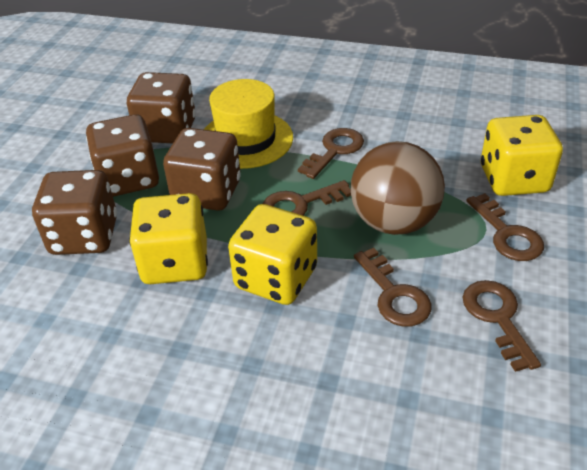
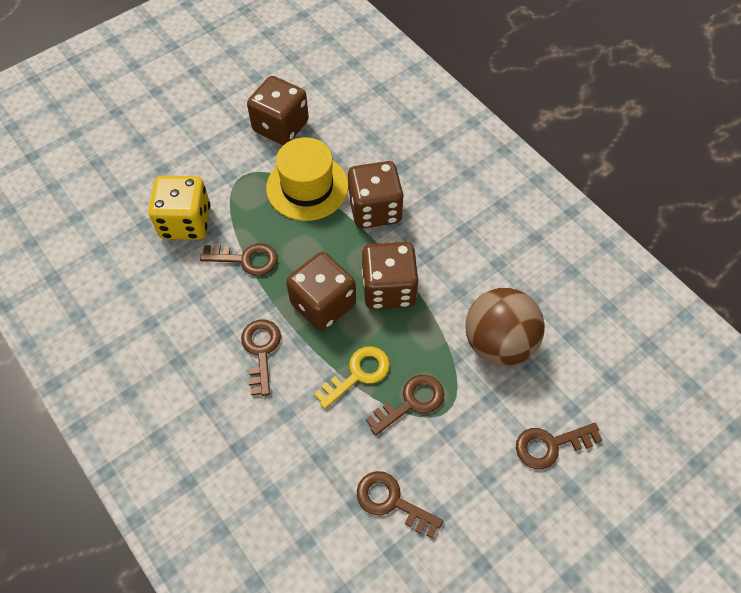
yellow dice: 3 -> 1
yellow key: 0 -> 1

